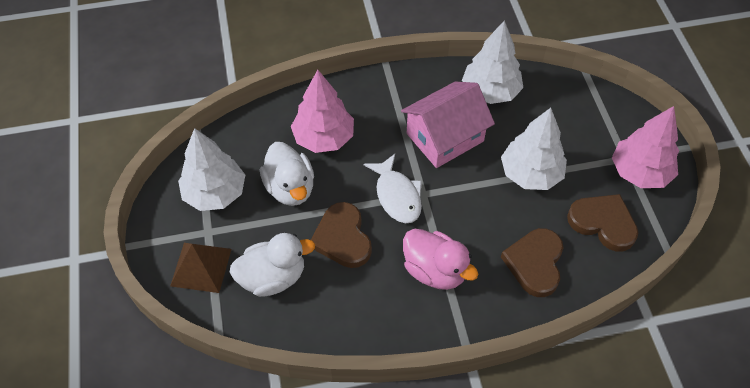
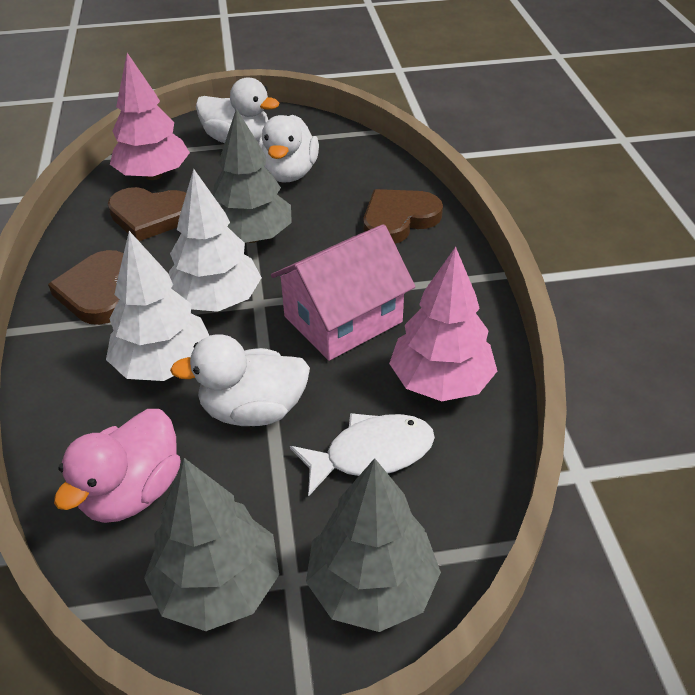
brown pyramid: 1 -> 0
grey tree: 0 -> 3
white duck: 2 -> 3
white tree: 3 -> 2

